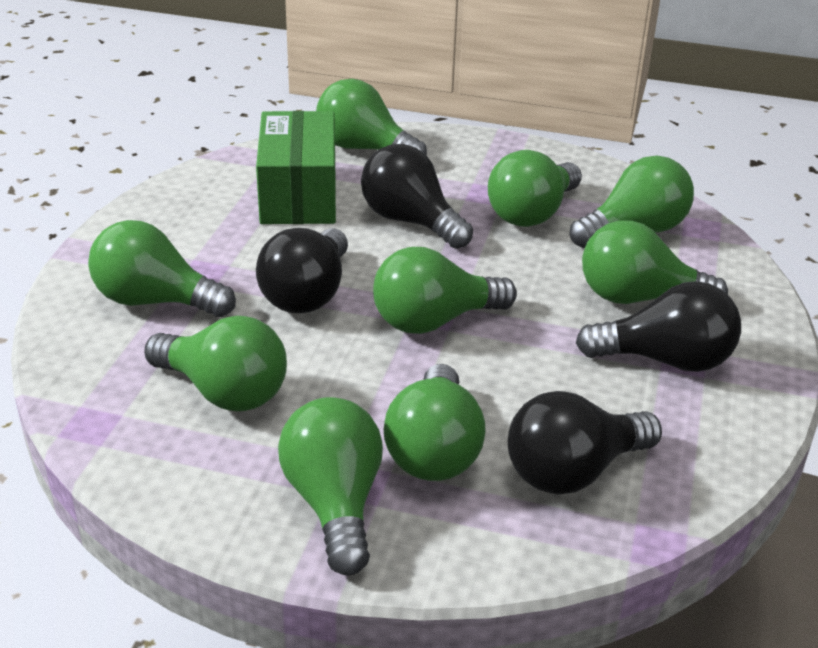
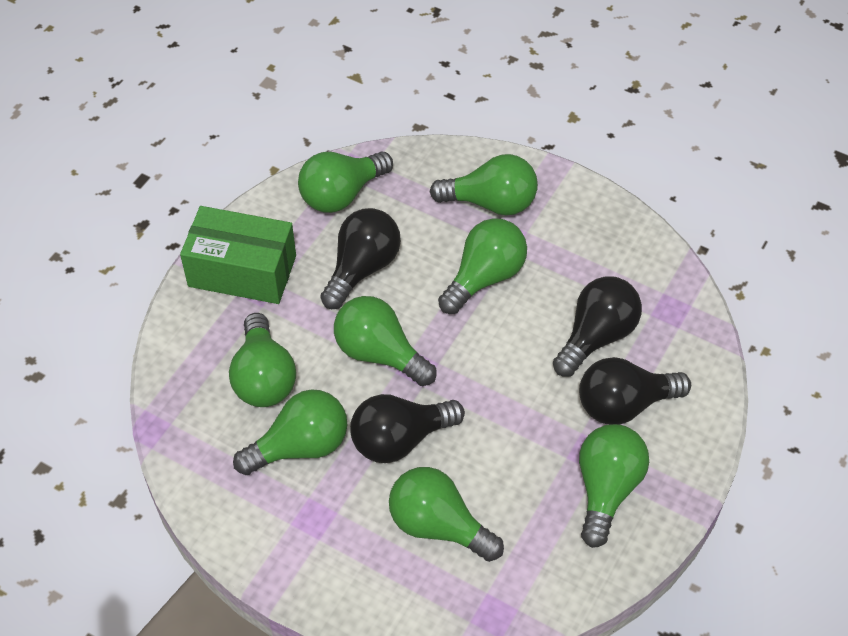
green light bulb: 9 -> 8

